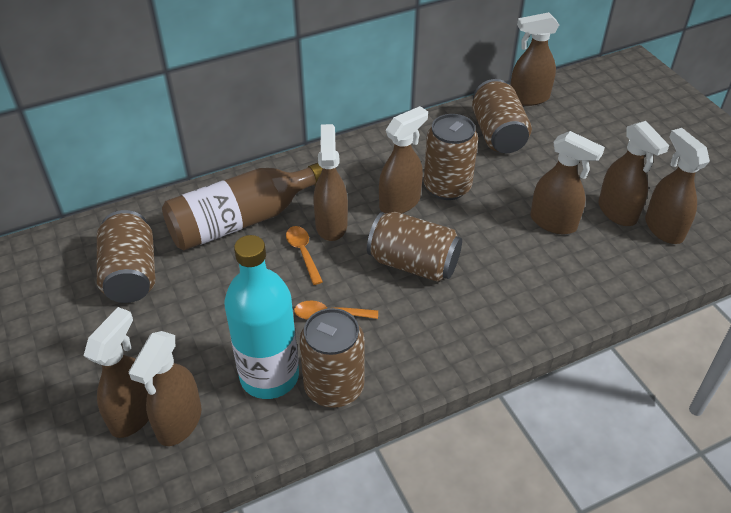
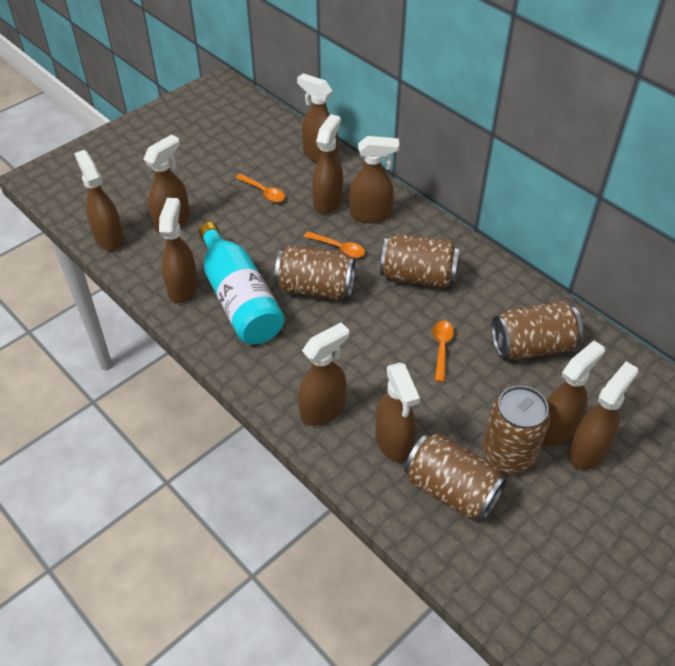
brown bottle: 1 -> 0
brown spray bottle: 8 -> 10
orange spoon: 2 -> 3

